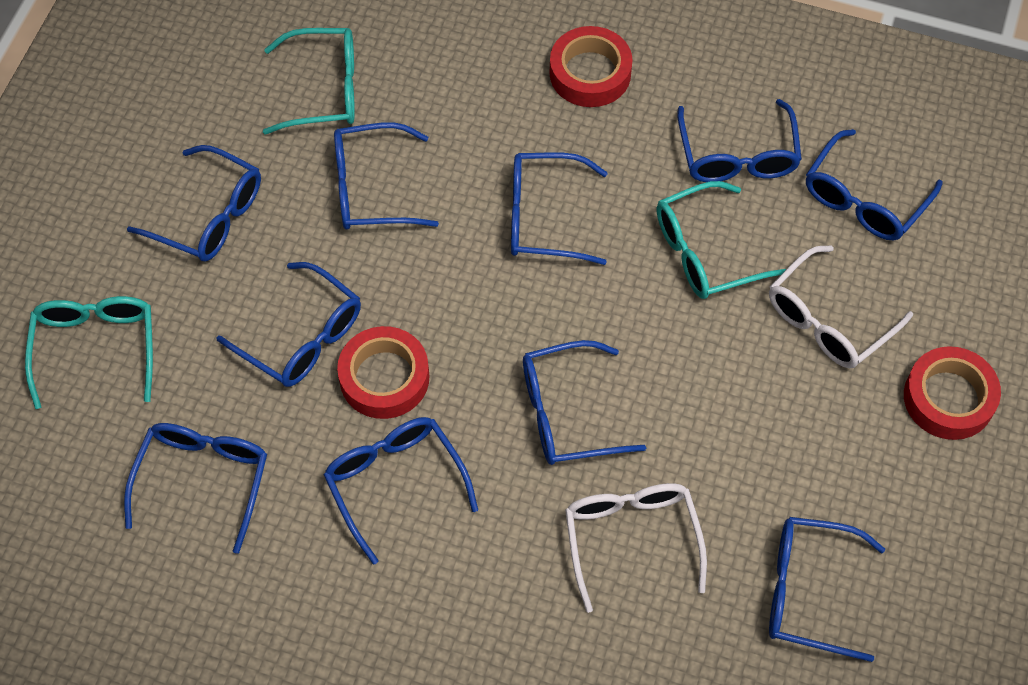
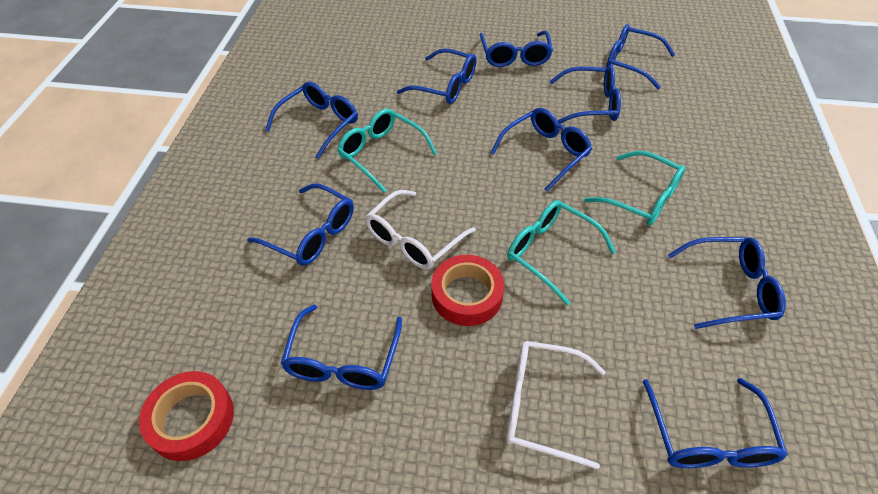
red tape: 3 -> 2

